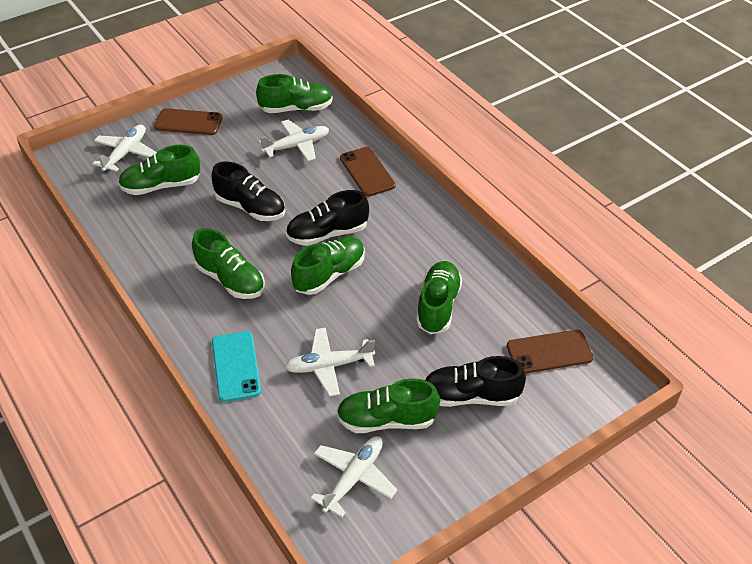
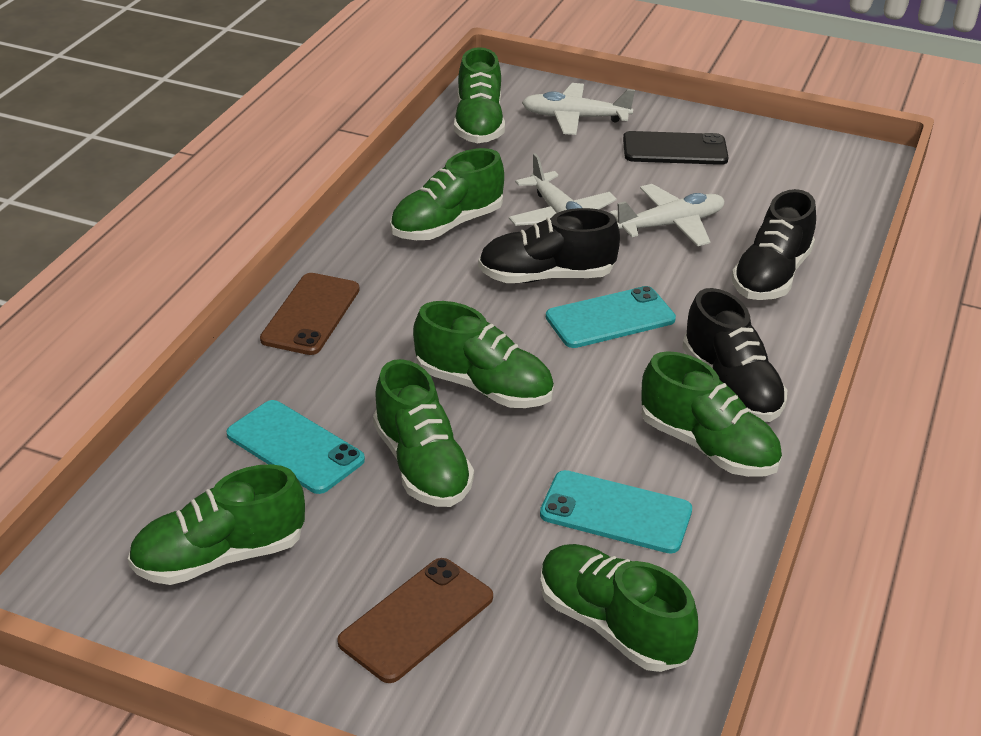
black phone: 0 -> 1
brown phone: 3 -> 2
green shoe: 6 -> 7
turquoise phone: 1 -> 3
white plane: 4 -> 3

